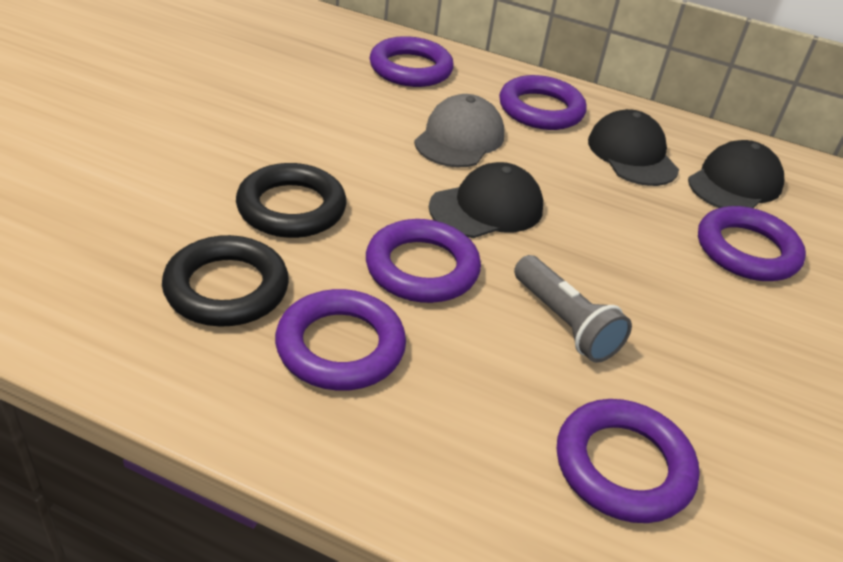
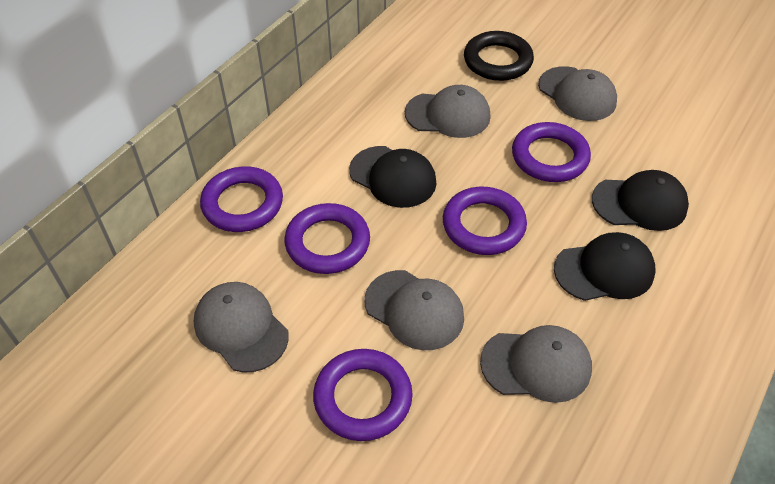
black ring: 2 -> 1
grey cap: 1 -> 5
grey flashlight: 1 -> 0
purple ring: 6 -> 5

